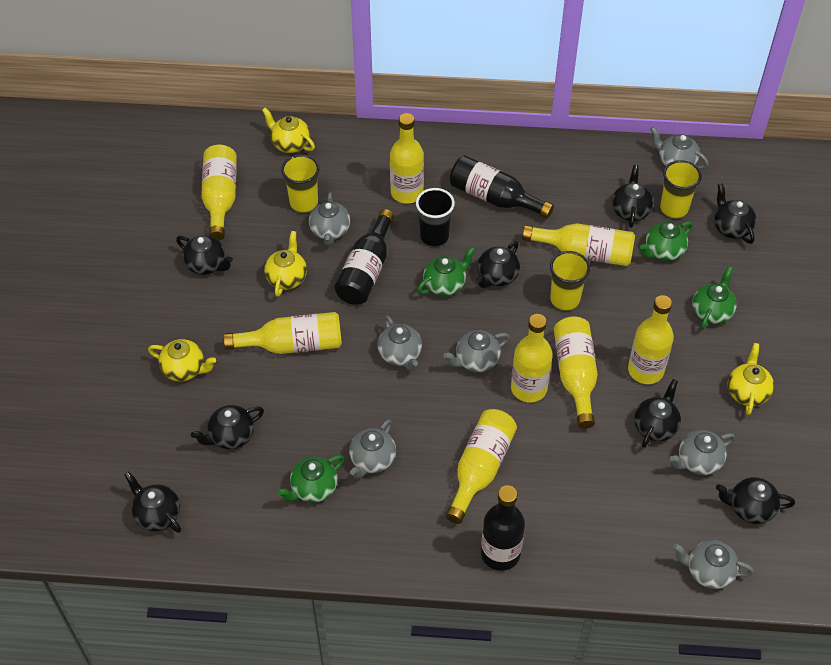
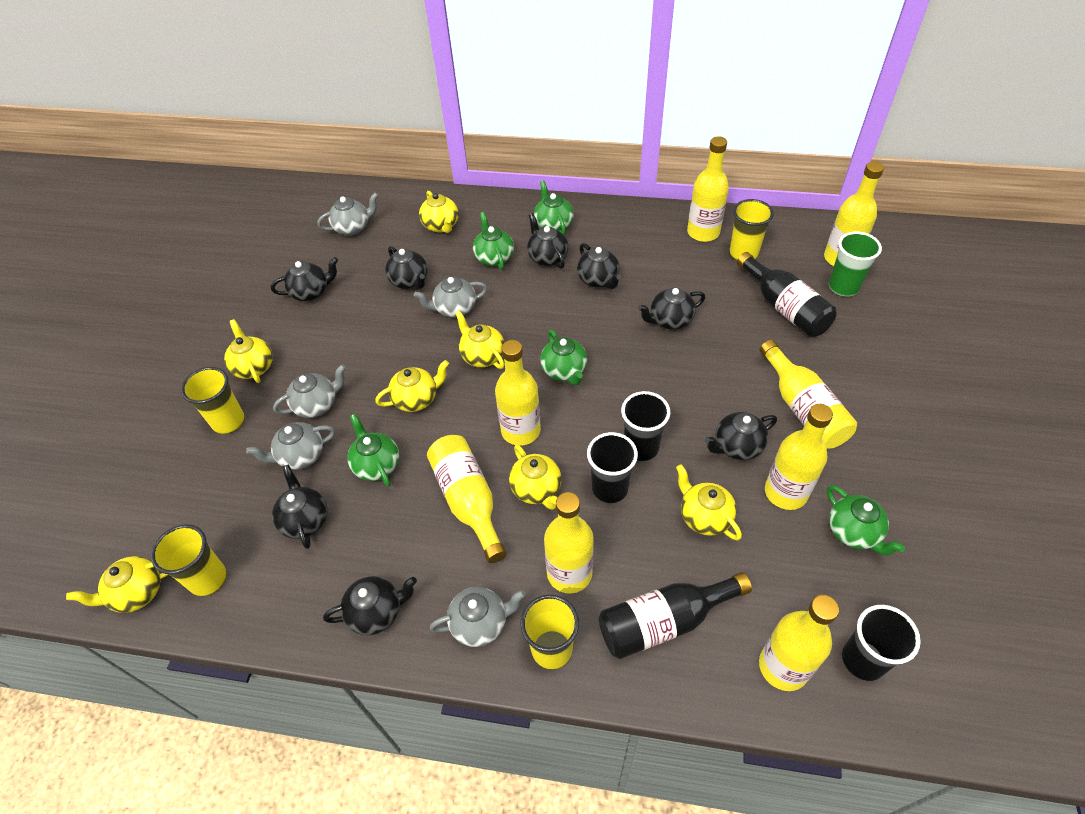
black bottle: 3 -> 2
black cup: 1 -> 3
green cup: 0 -> 1
green teapot: 4 -> 5
grey teapot: 7 -> 5
yellow cup: 3 -> 4
yellow teapot: 4 -> 7

